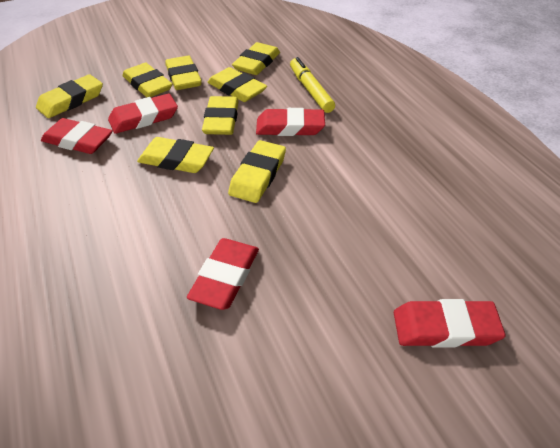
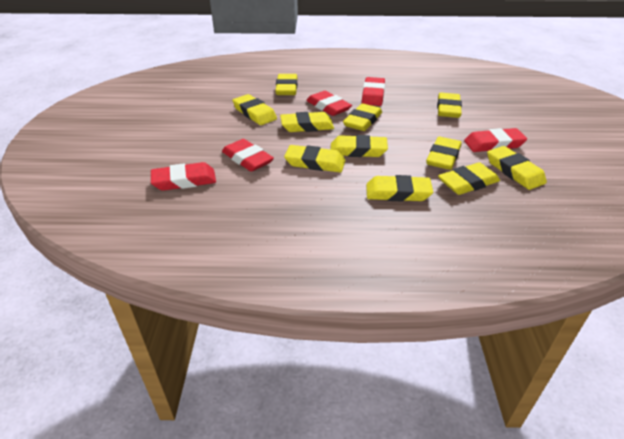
yellow eraser: 8 -> 11
yellow marker: 1 -> 0

